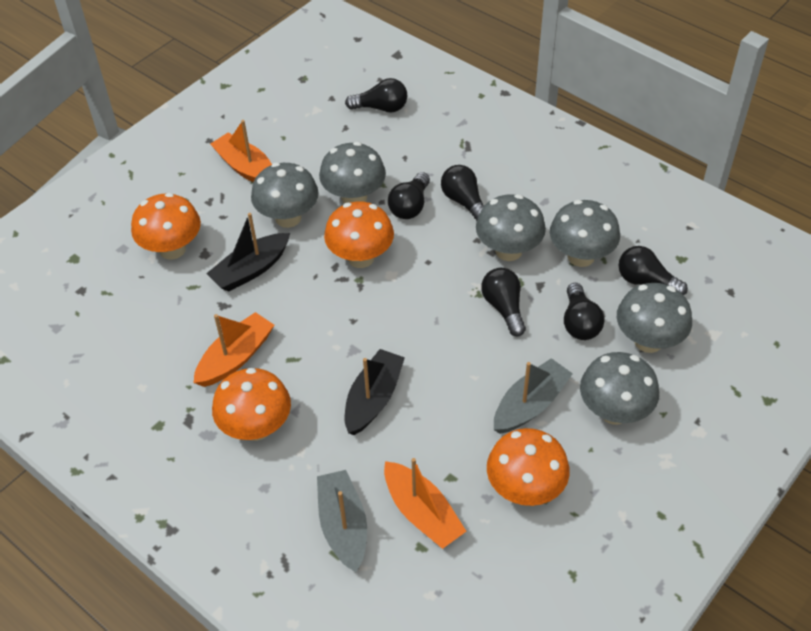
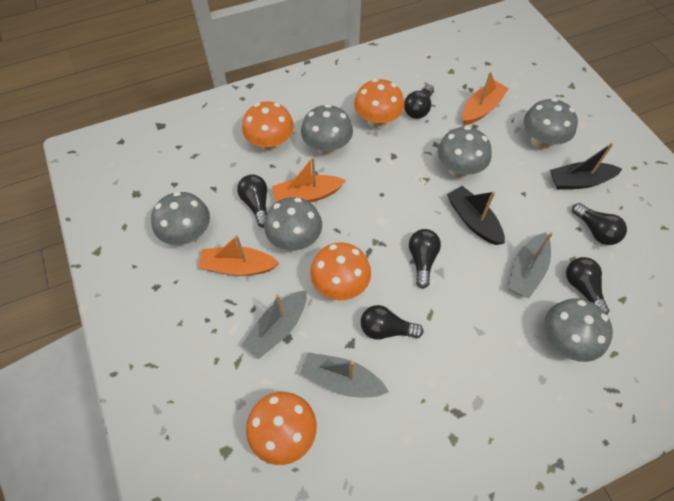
grey boat: 2 -> 3

